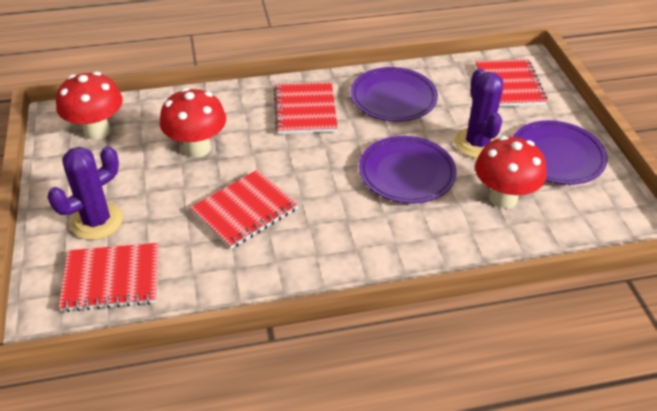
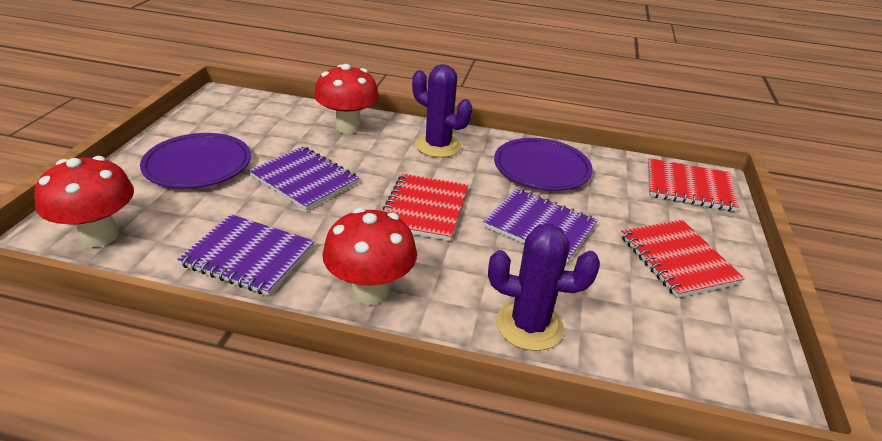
purple notebook: 0 -> 3
purple plate: 3 -> 2
red notebook: 4 -> 3

